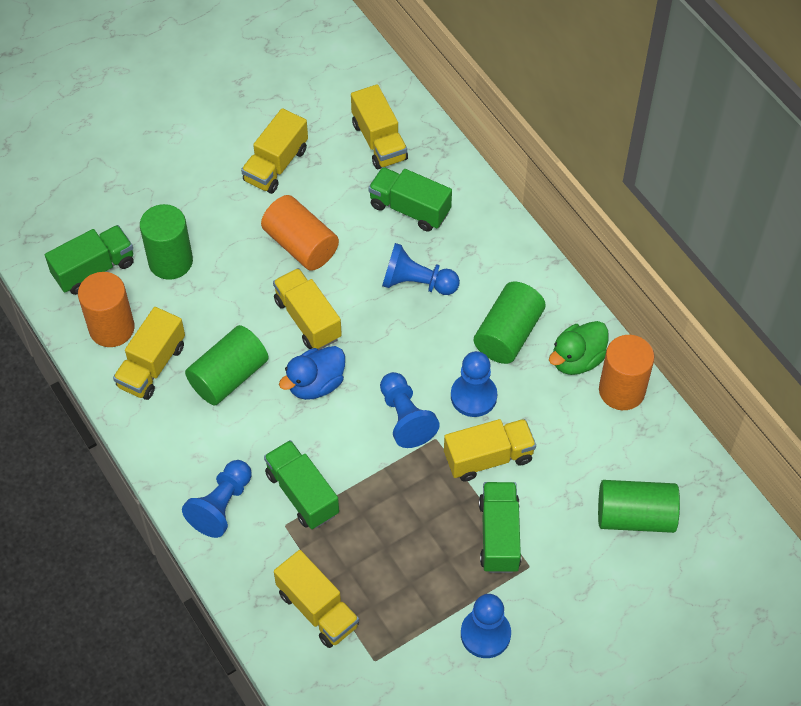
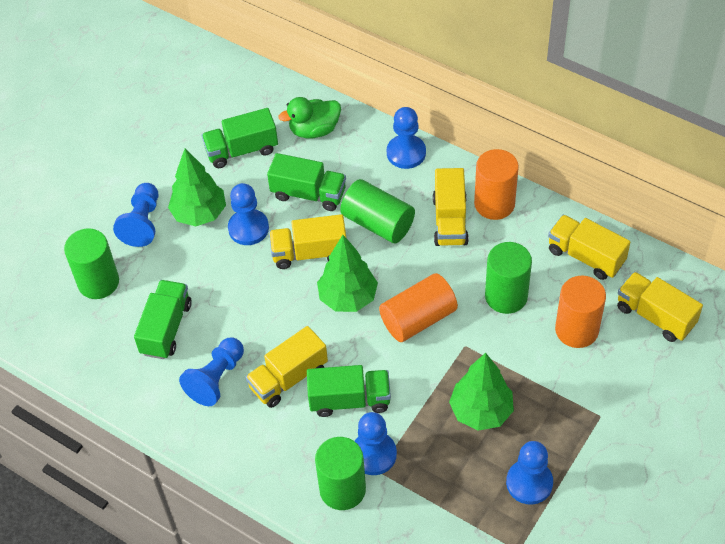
blue duck: 1 -> 0
blue pawn: 5 -> 6
green tree: 0 -> 3
yellow truck: 6 -> 5

